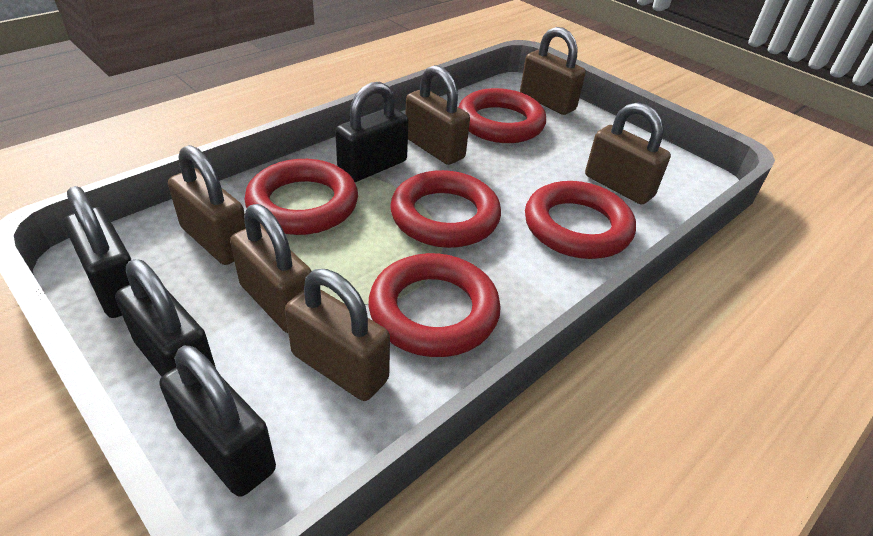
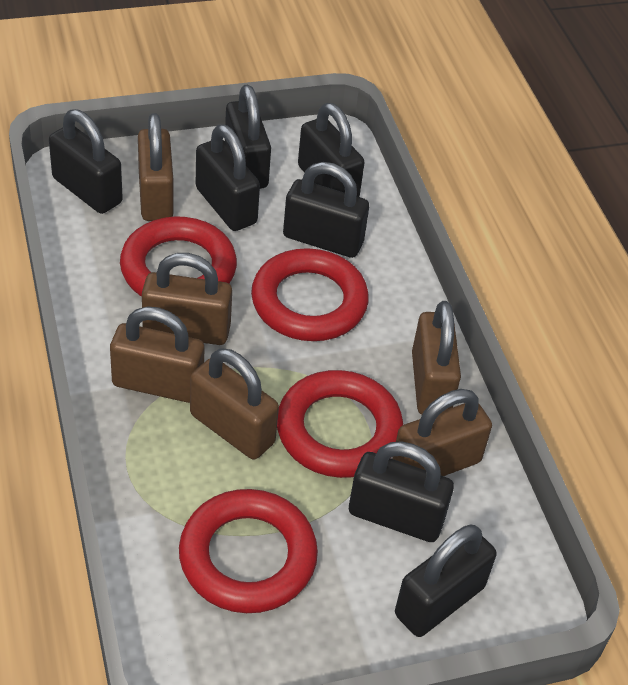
black padlock: 4 -> 7
red ring: 5 -> 4

